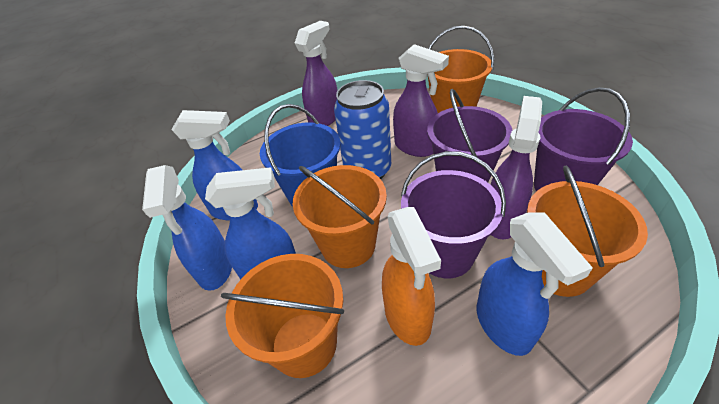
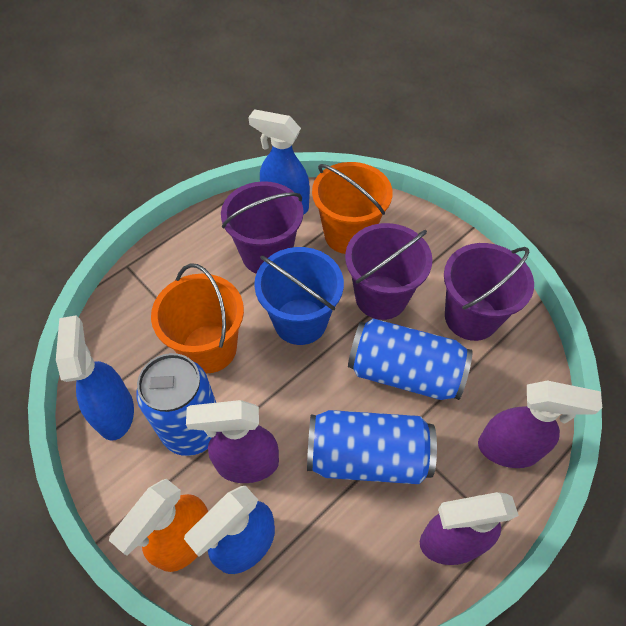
blue can: 1 -> 3
blue spray bottle: 4 -> 3
orange bucket: 4 -> 2

